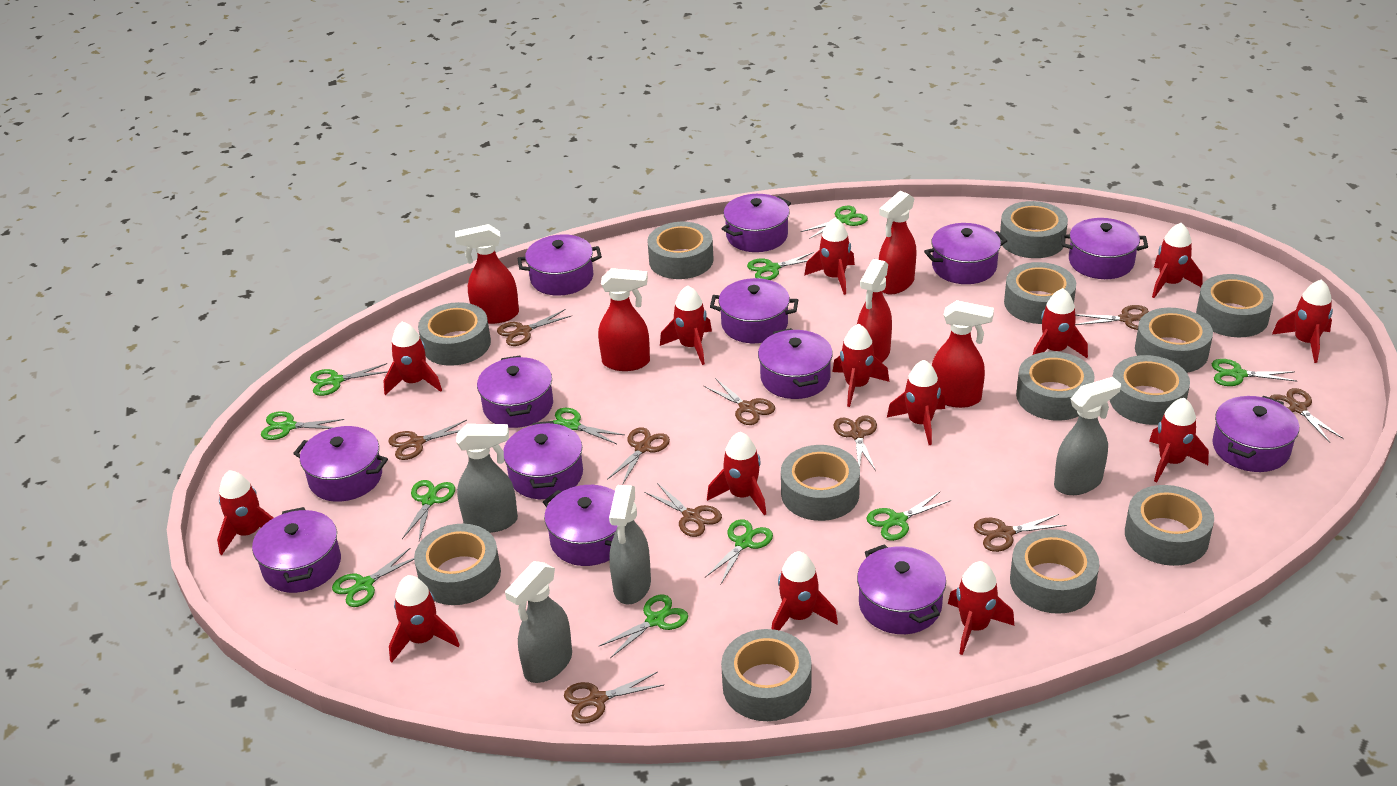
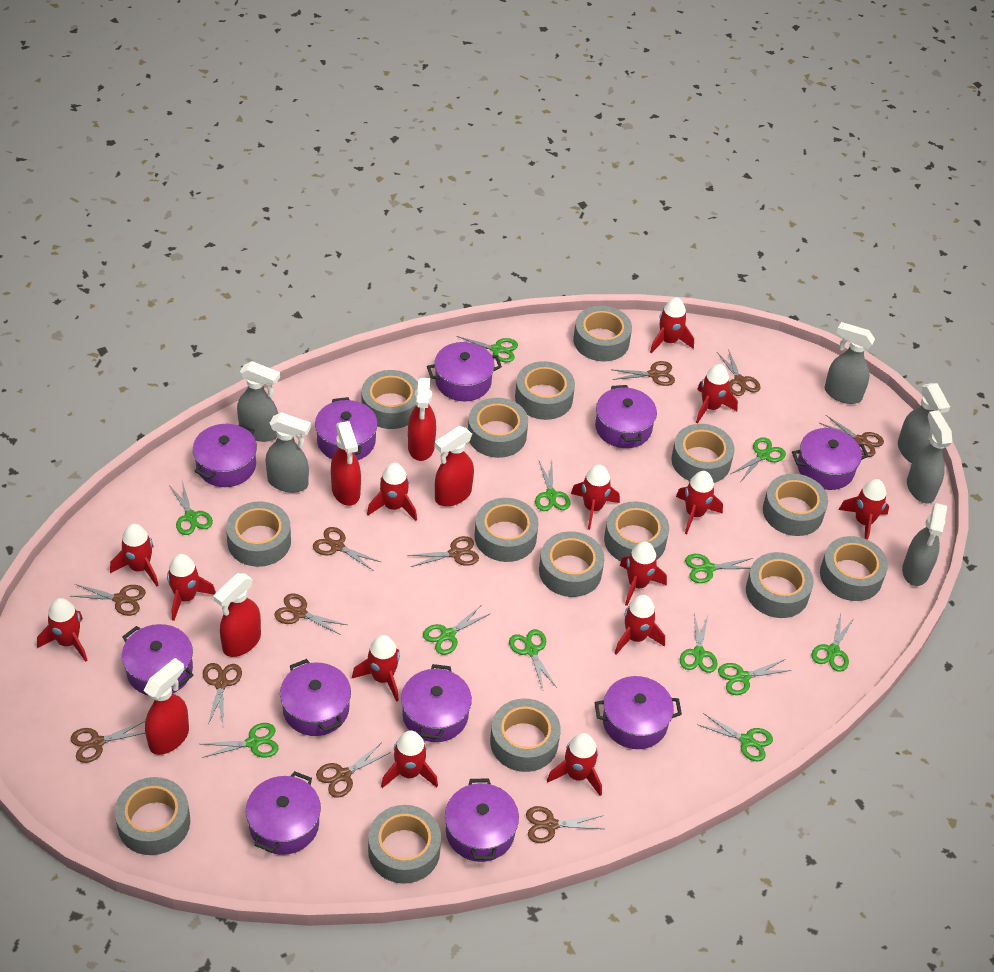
brown scissors: 10 -> 11
green scissors: 11 -> 12
grey spray bottle: 4 -> 6
grey tape: 13 -> 15
purple pot: 13 -> 11

